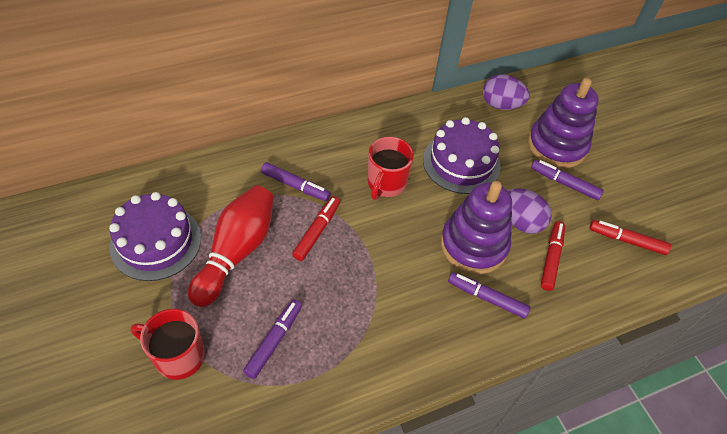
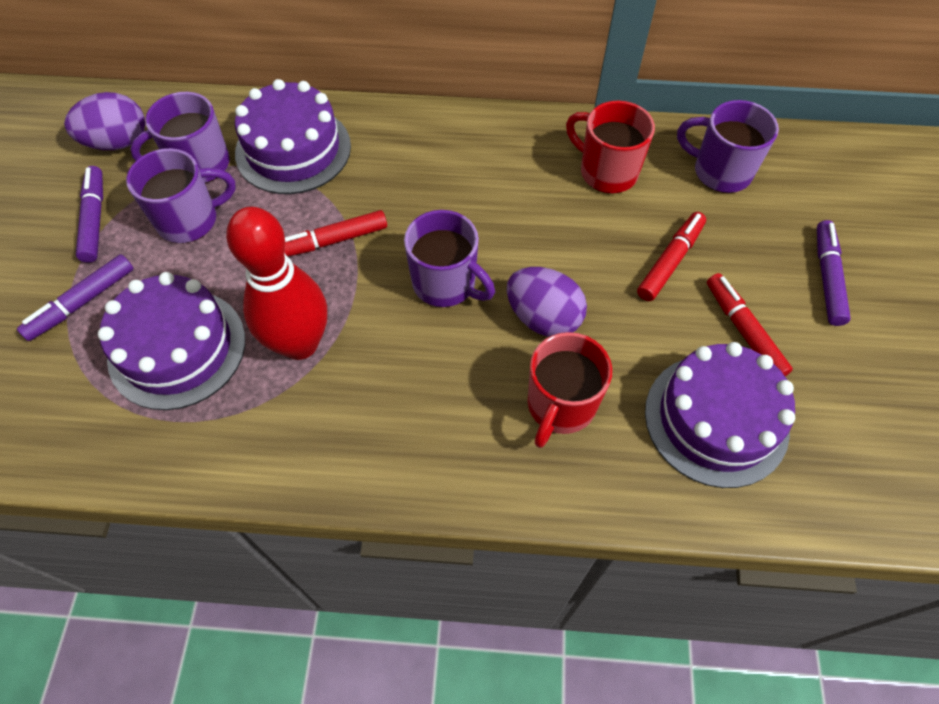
purple cake: 2 -> 3
purple marker: 4 -> 3
purple mug: 0 -> 4
purple stacking toy: 2 -> 0

